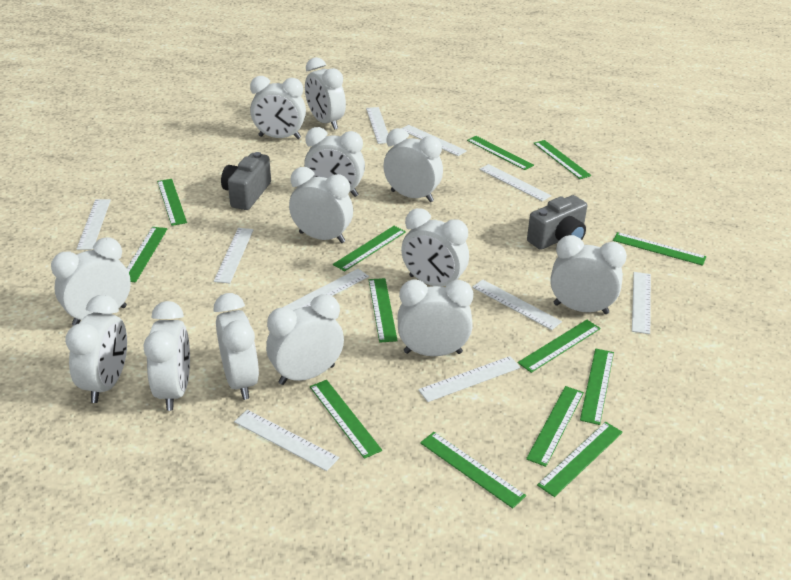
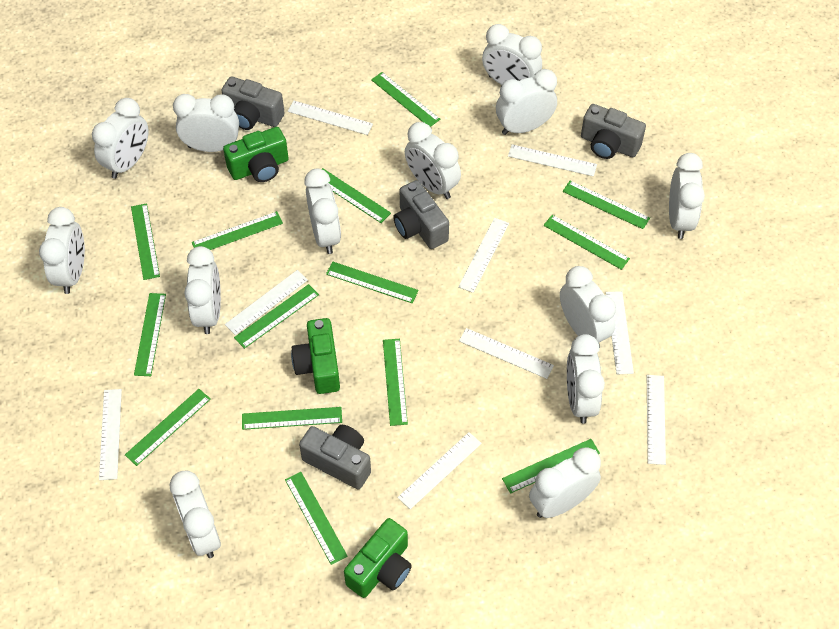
green camera: 0 -> 3
green ruler: 13 -> 14
grey camera: 2 -> 4
white ruler: 10 -> 9

